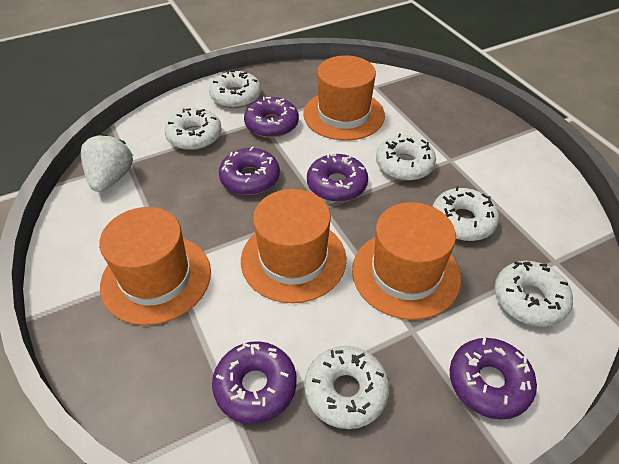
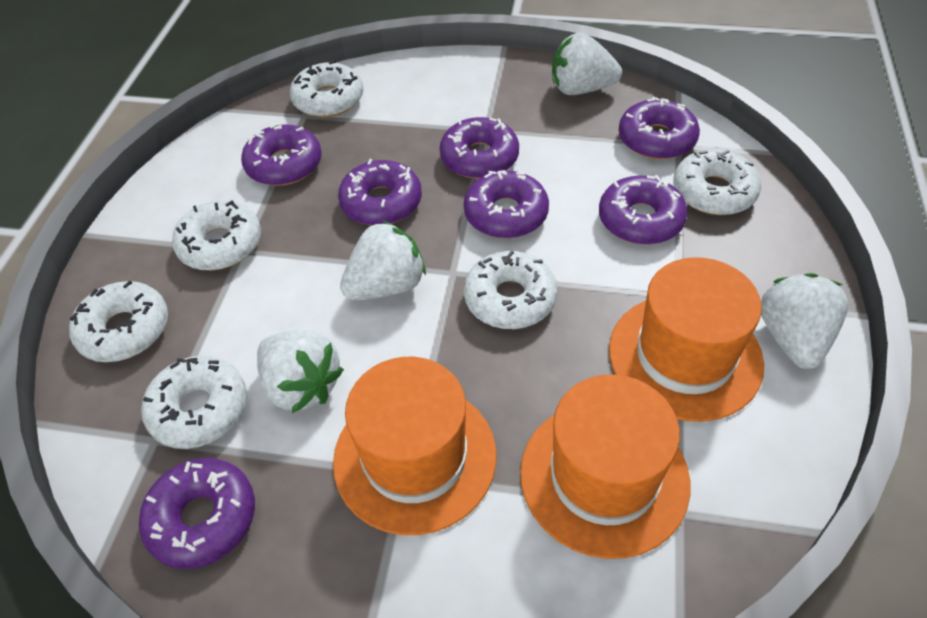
orange hat: 4 -> 3
purple donut: 5 -> 7
white strawberry: 1 -> 4

